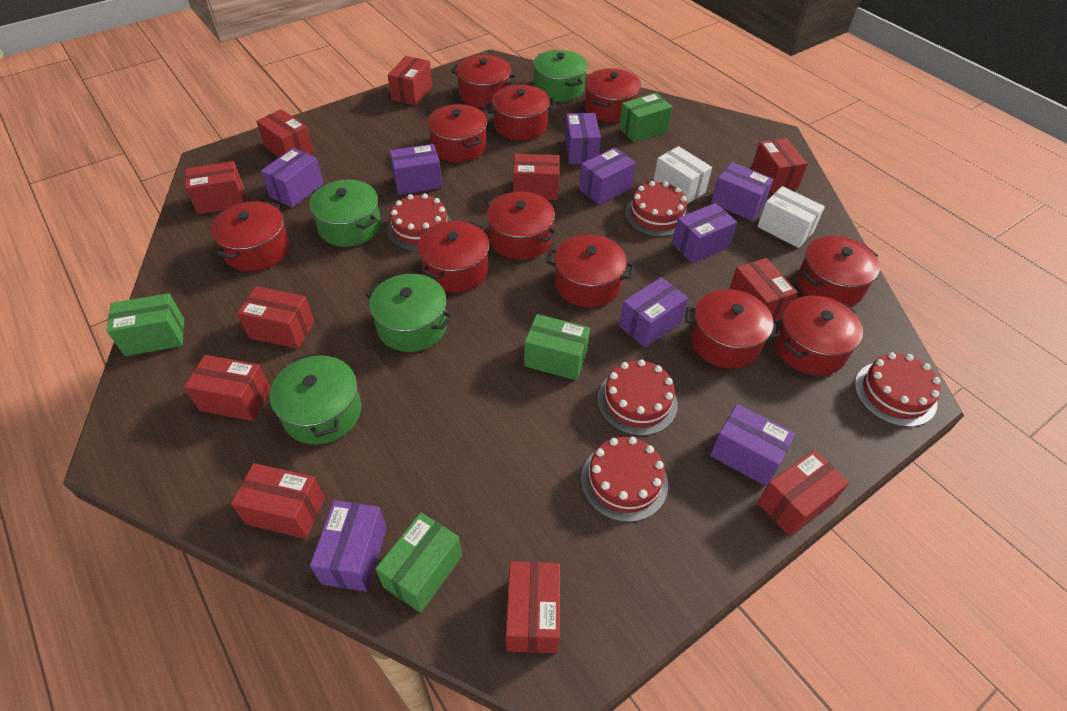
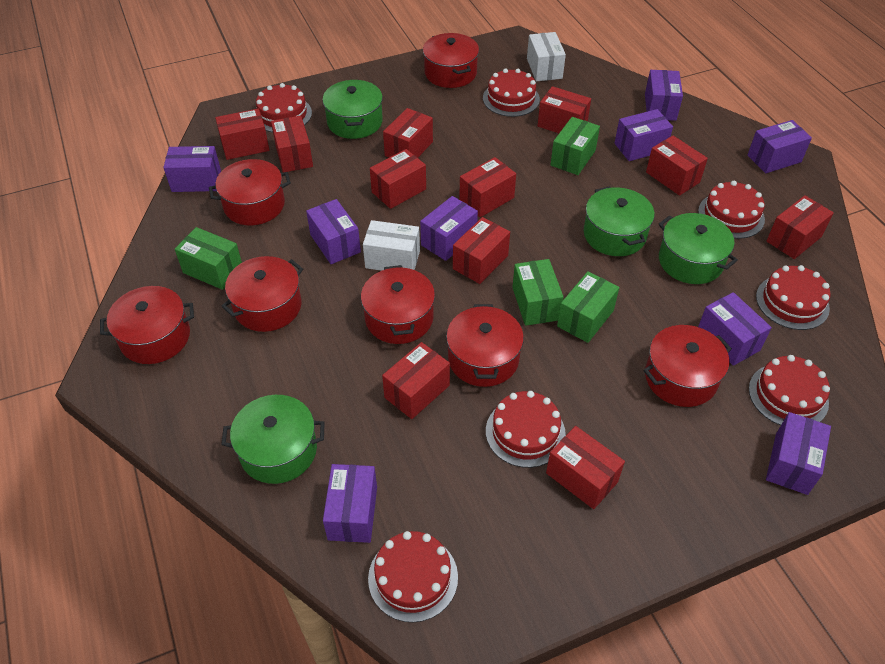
red cake: 5 -> 7
red pot: 11 -> 7

